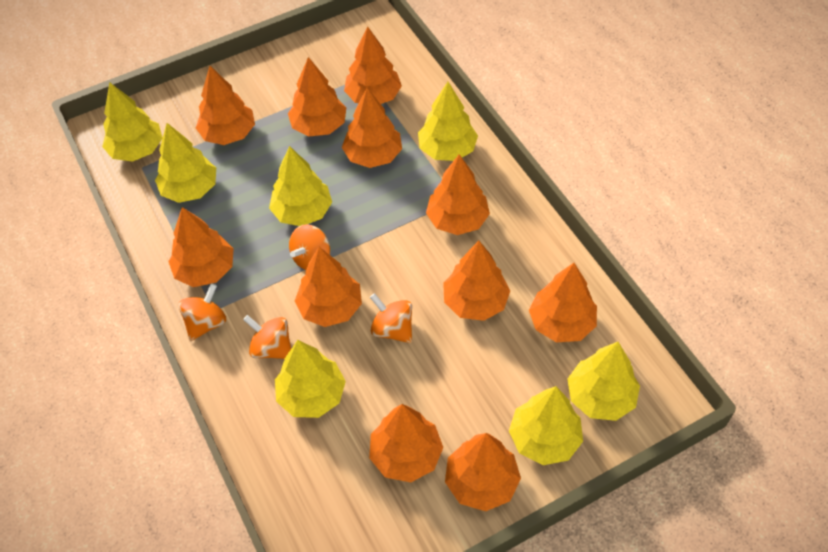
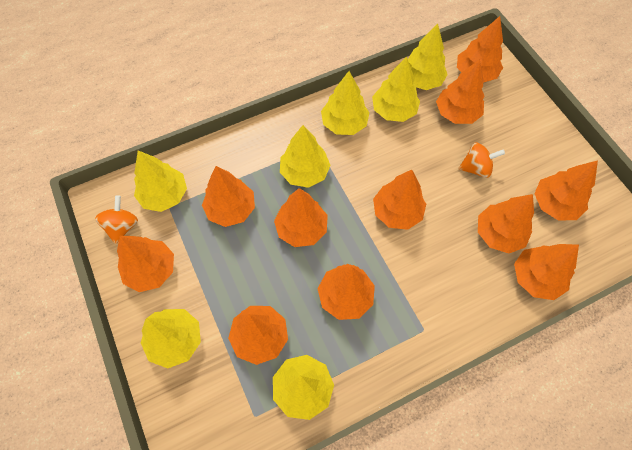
orange spinning top: 4 -> 2

